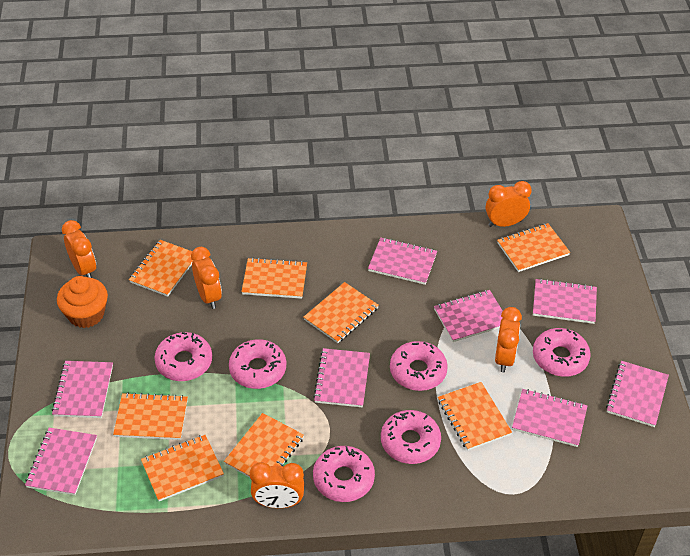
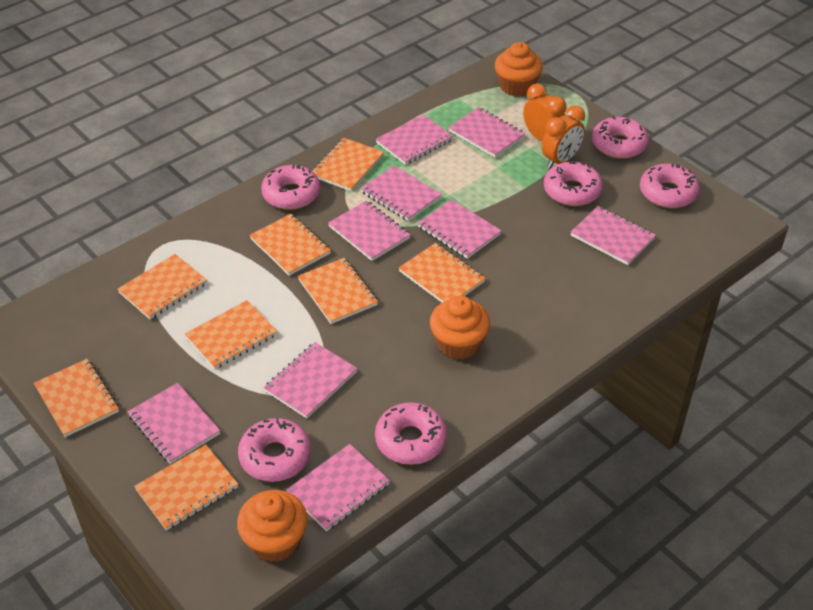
orange clock: 5 -> 2
orange cupcake: 1 -> 3
pink notebook: 8 -> 9

